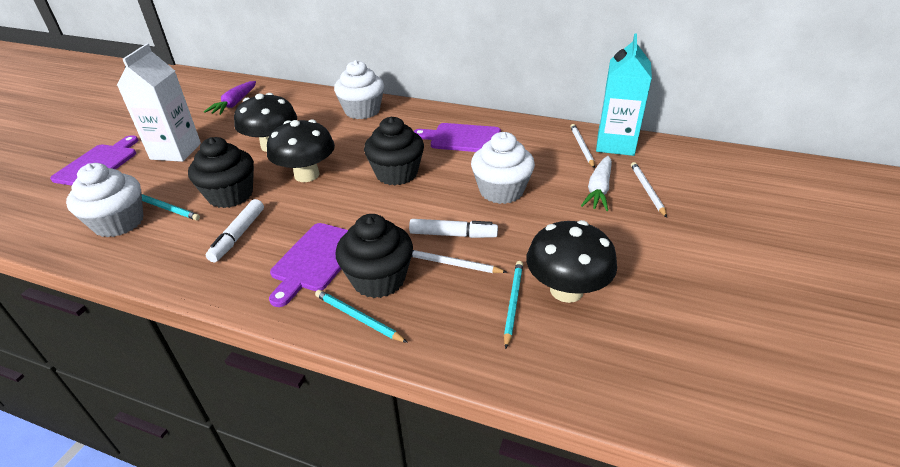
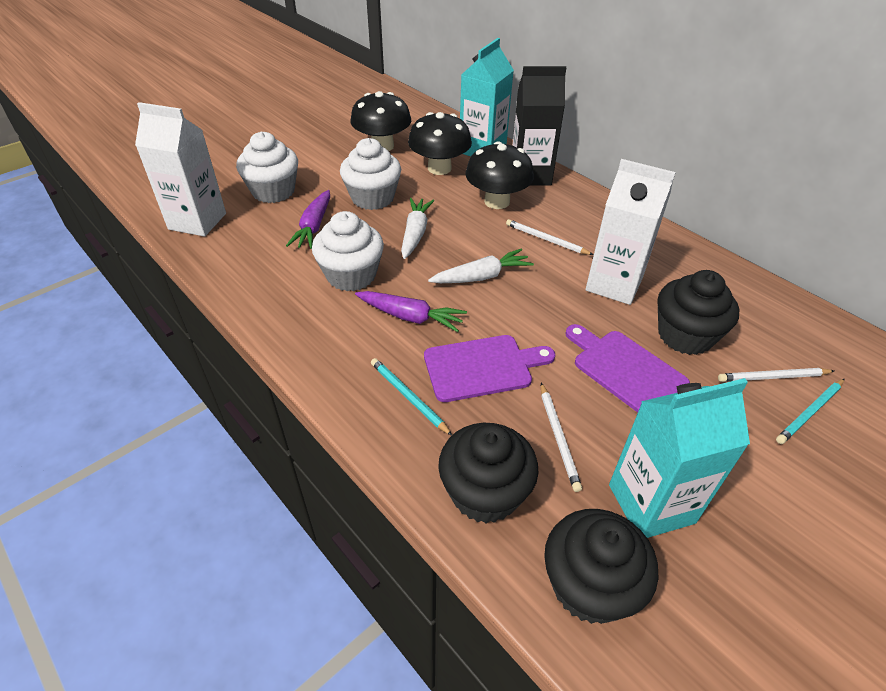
black carton: 0 -> 1
purple carrot: 1 -> 2
purple cutting board: 3 -> 2
turquoise carton: 1 -> 2
turquoise pencil: 3 -> 2
white carrot: 1 -> 2
white carton: 1 -> 2
white marker: 2 -> 0

